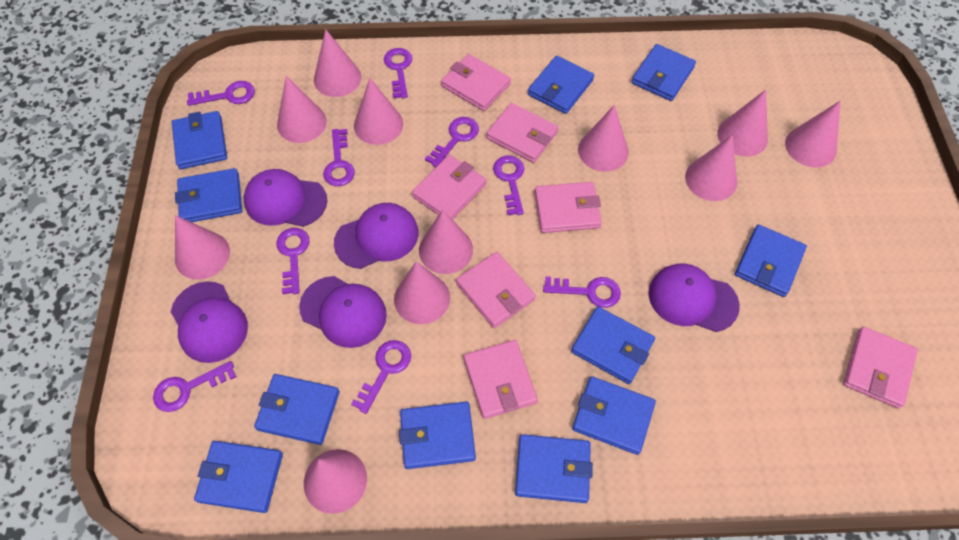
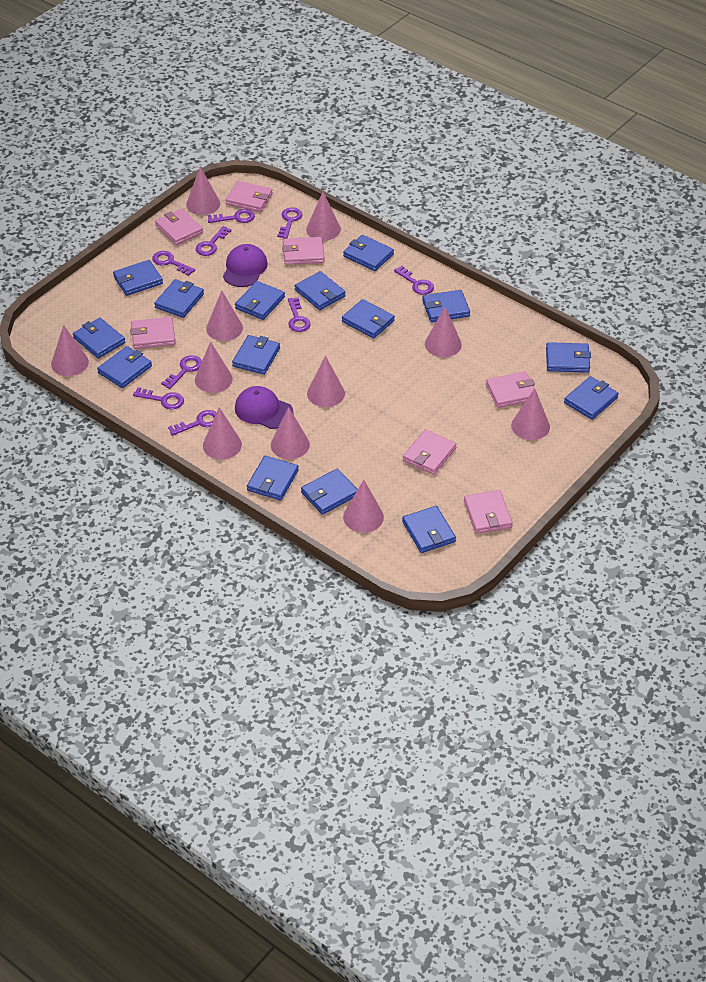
blue wallet: 11 -> 15
purple cap: 5 -> 2

